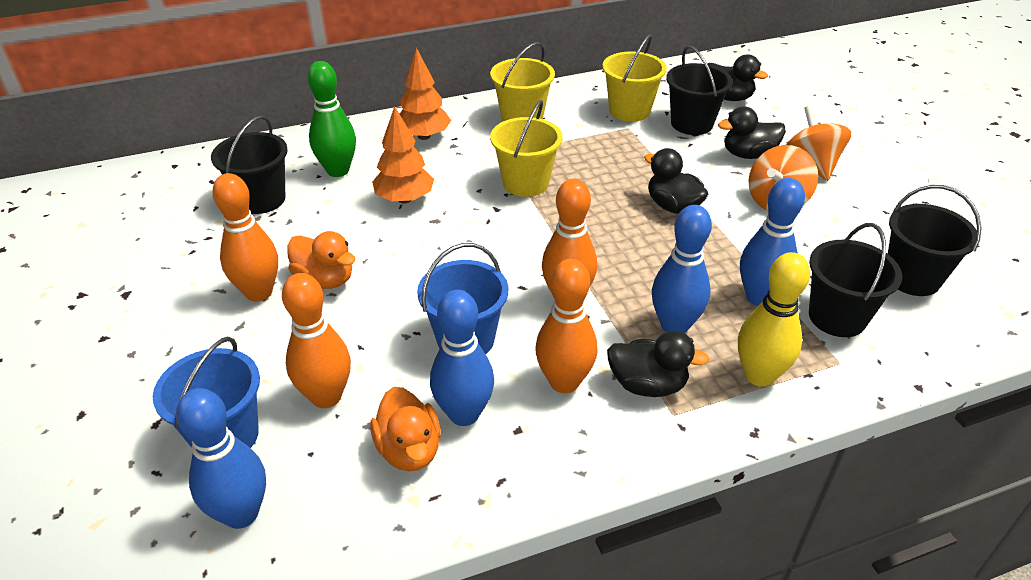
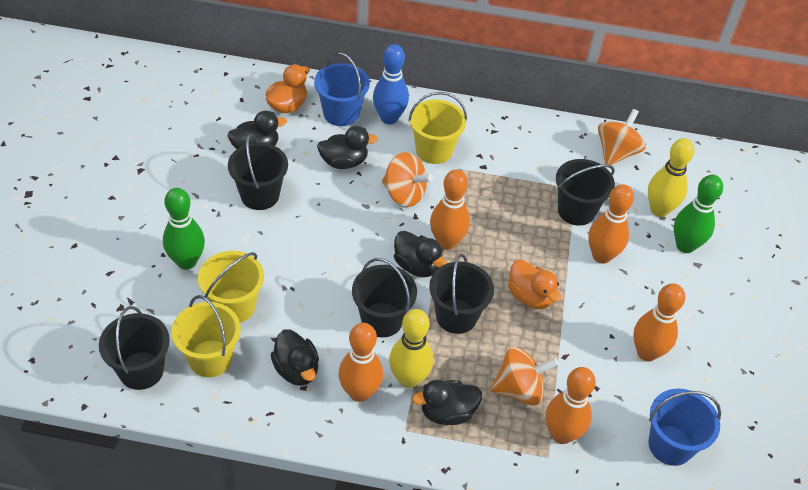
black bucket: 4 -> 5
black duck: 4 -> 5
blue bowling pin: 4 -> 1
green bowling pin: 1 -> 2
orange bowling pin: 4 -> 5
orange spinning top: 2 -> 3
orange tree: 2 -> 0
yellow bowling pin: 1 -> 2

